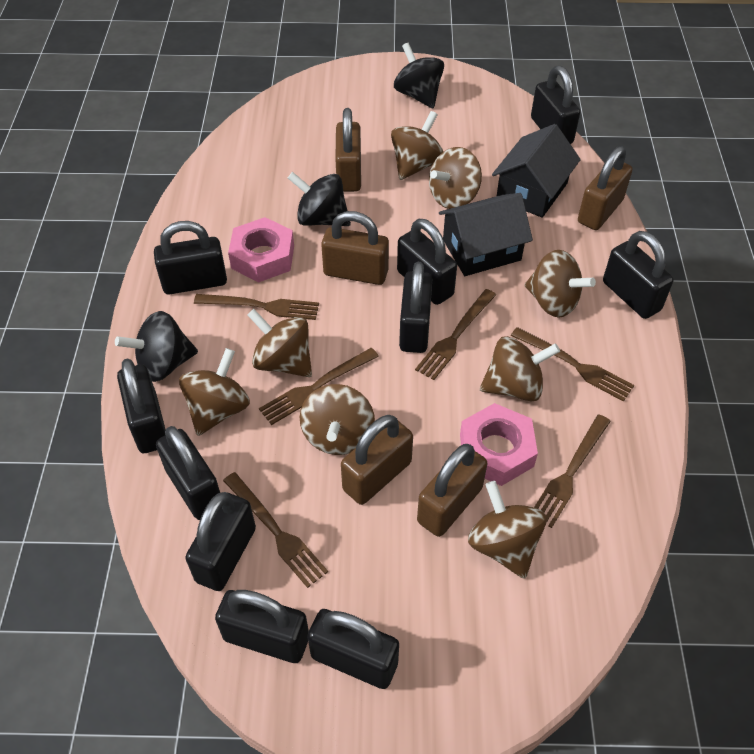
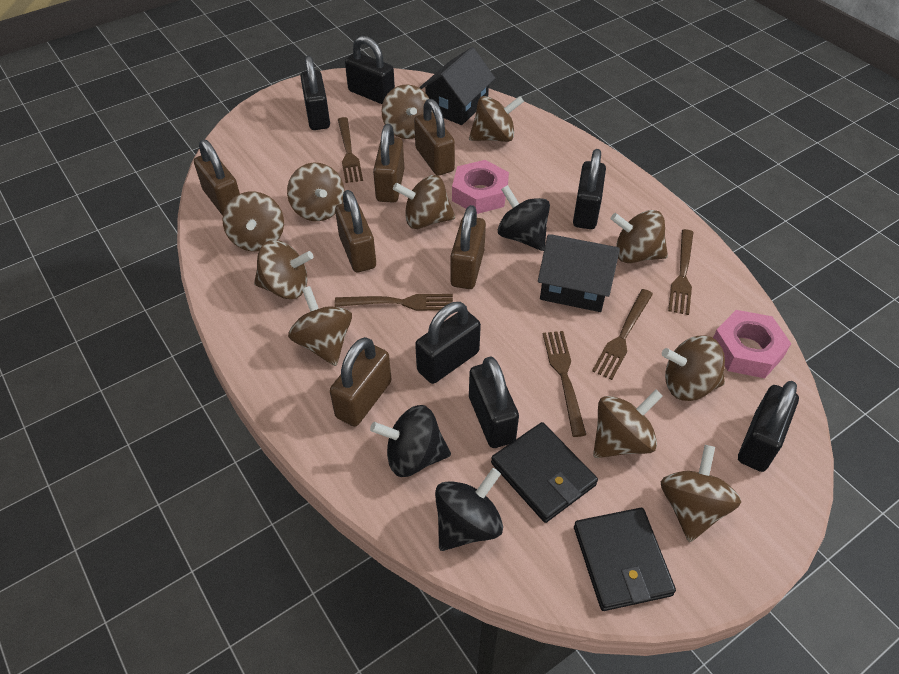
black padlock: 10 -> 6
black wallet: 0 -> 2
brown fork: 6 -> 5
brown padlock: 5 -> 6
brown spinning top: 8 -> 11

